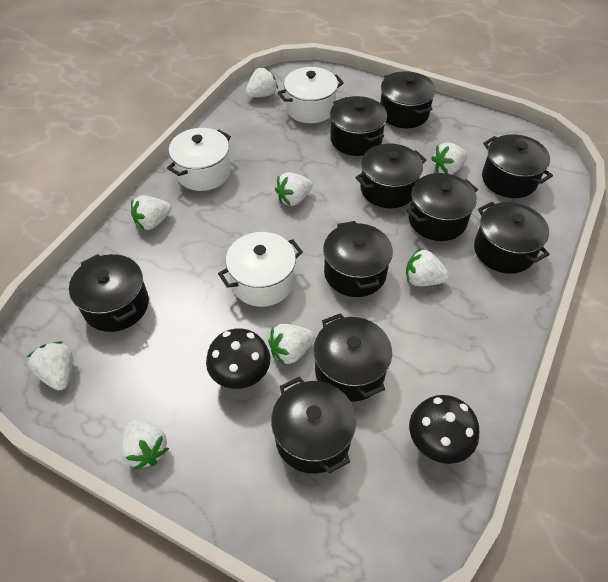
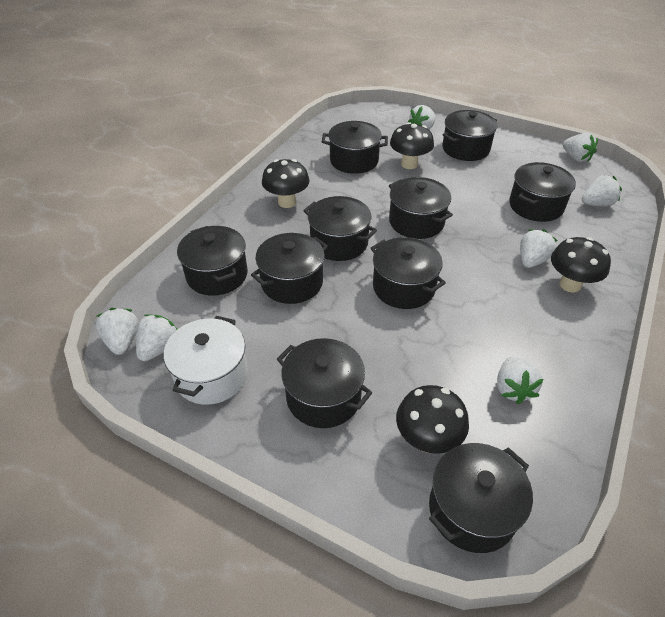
black mushroom: 2 -> 4
white pot: 3 -> 1
white strawberry: 8 -> 7

